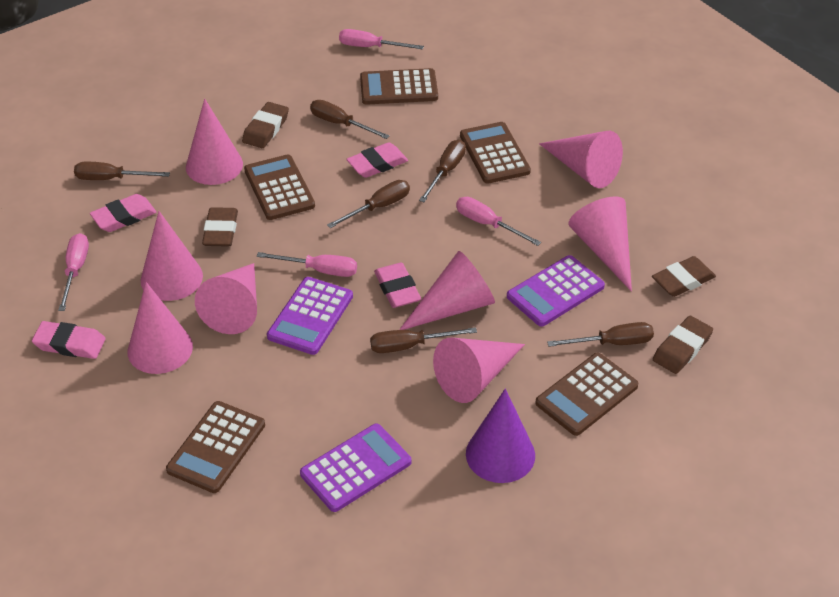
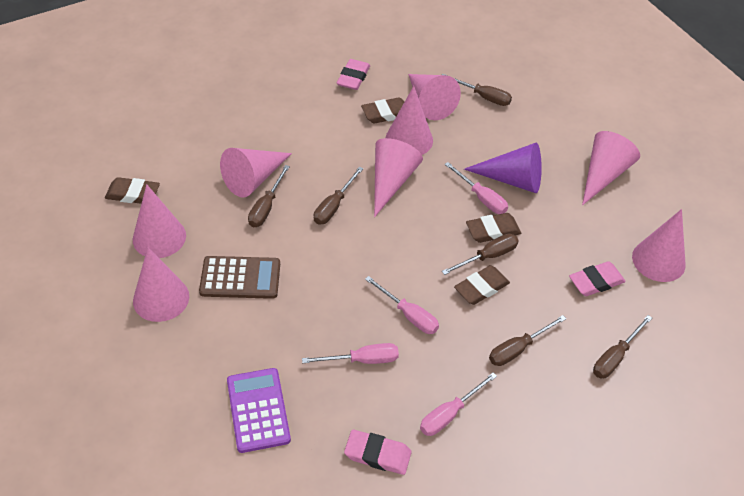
brown calculator: 5 -> 1
pink eraser: 4 -> 3
purple calculator: 3 -> 1

